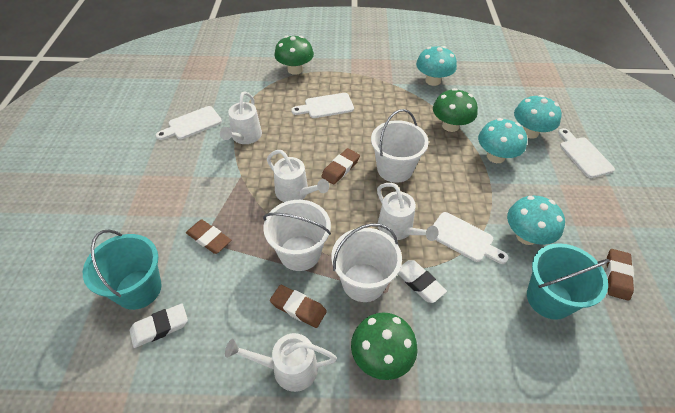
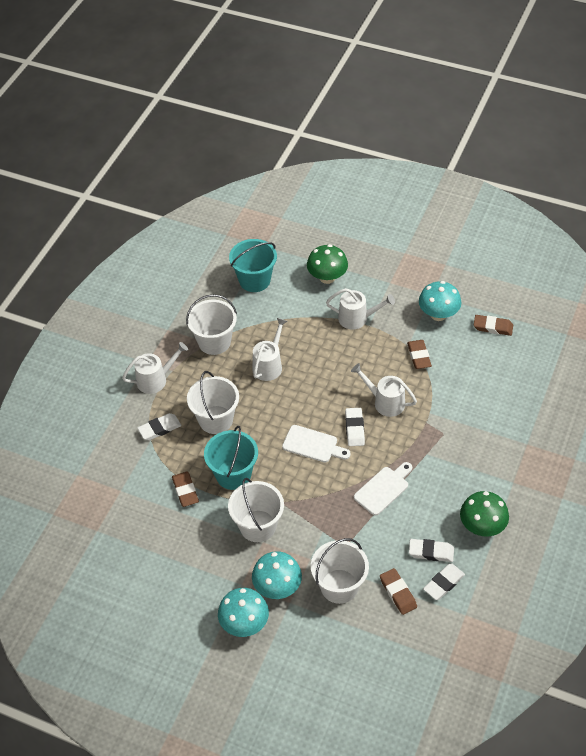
green mushroom: 3 -> 2
turquoise mushroom: 4 -> 3
white bucket: 3 -> 4
white cutting board: 4 -> 2
white eraser: 2 -> 4

